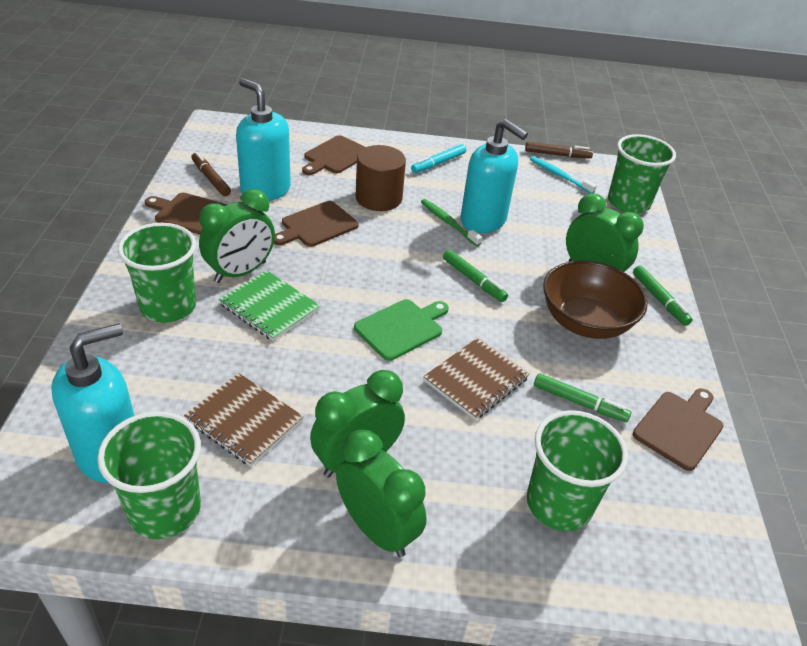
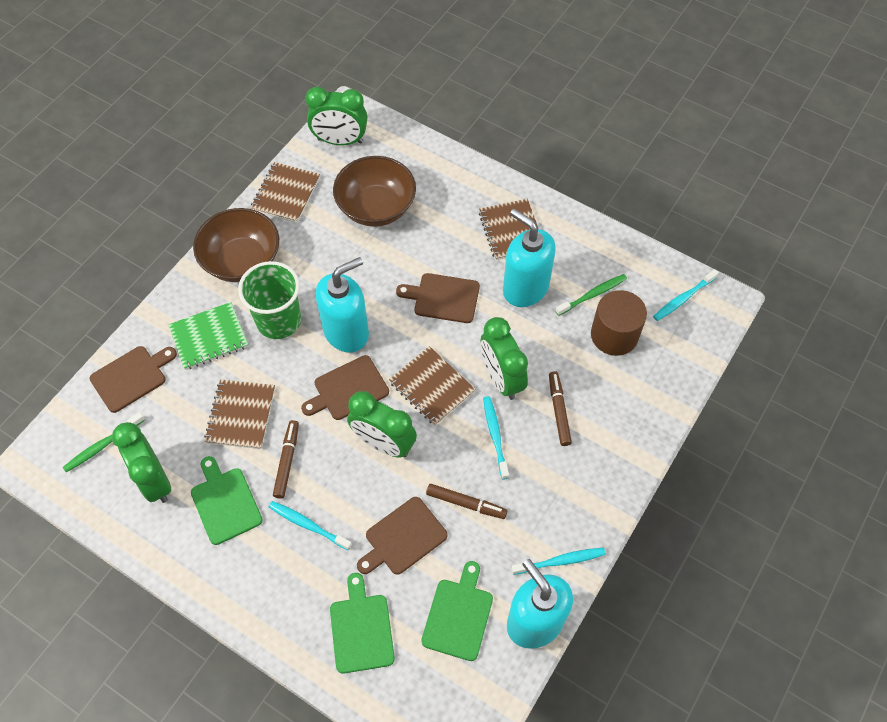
brown bowl: 1 -> 2
brown marker: 2 -> 3
brown notebook: 2 -> 4
green cup: 4 -> 1
green cutting board: 1 -> 3
green marker: 3 -> 0
green toothbrush: 1 -> 2
turquoise marker: 1 -> 0
turquoise toothbrush: 1 -> 4

